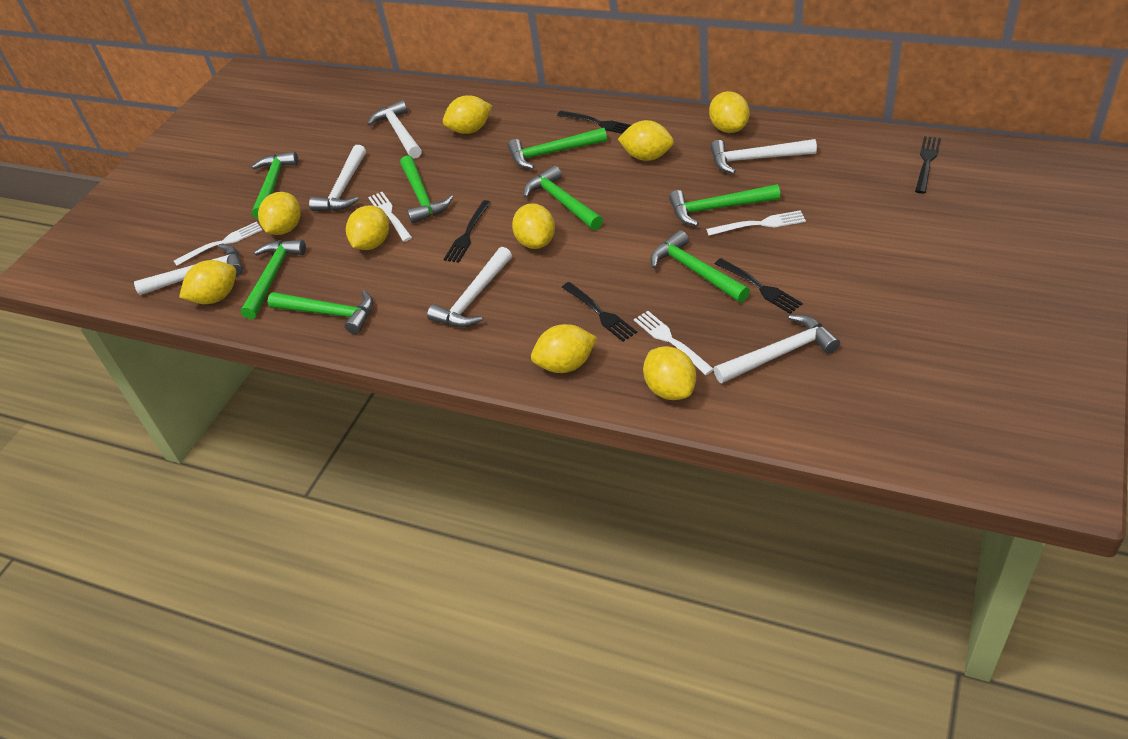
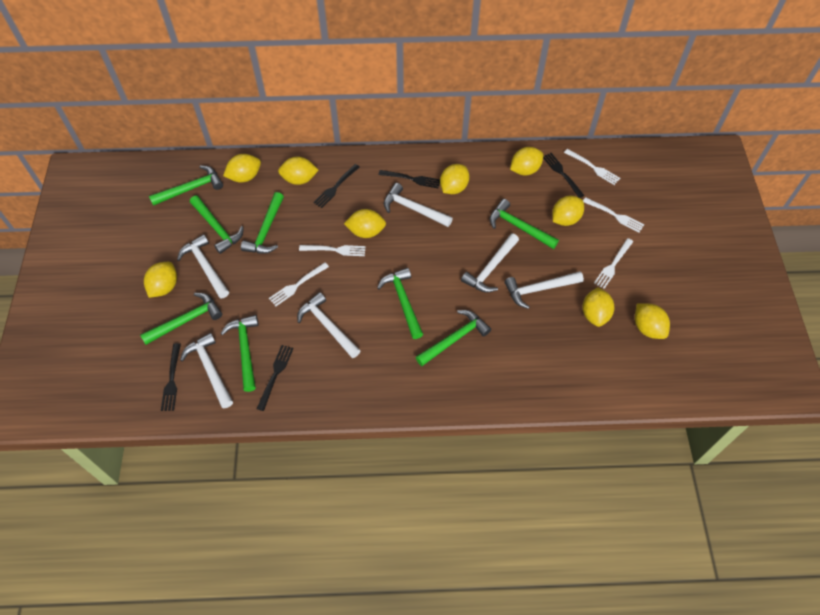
white fork: 4 -> 5

